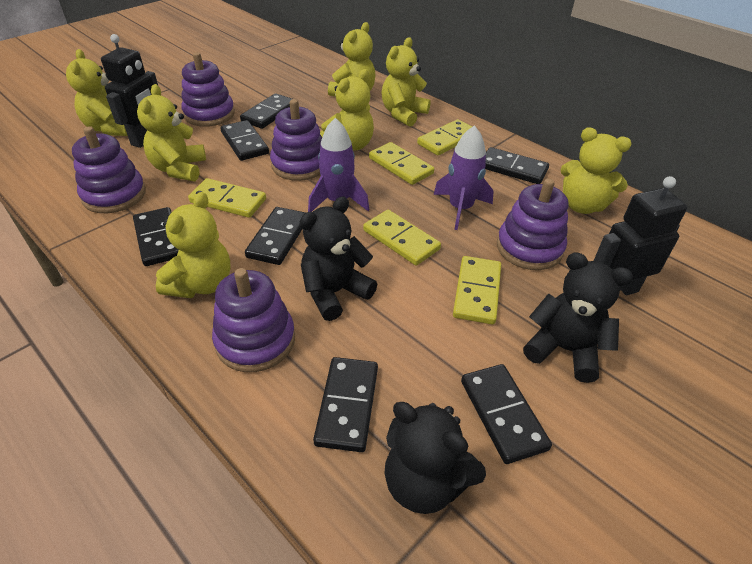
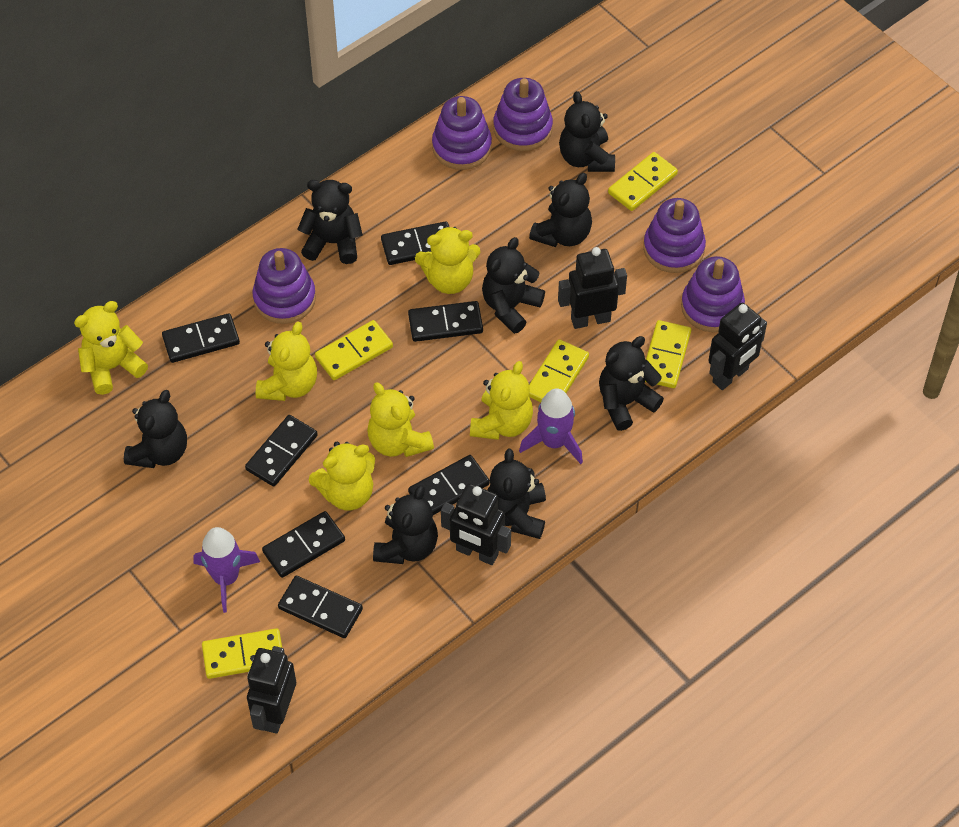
black robot: 2 -> 4
black teddy bear: 3 -> 8
yellow teddy bear: 7 -> 6

